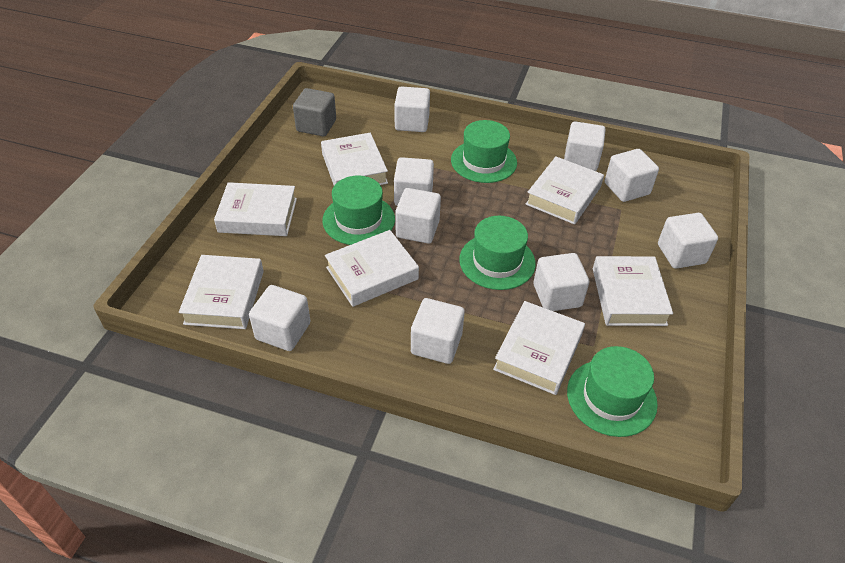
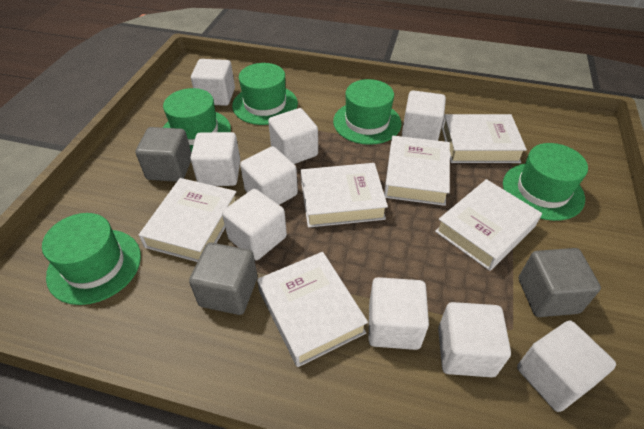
green hat: 4 -> 5
grey cube: 1 -> 3
white book: 7 -> 6

